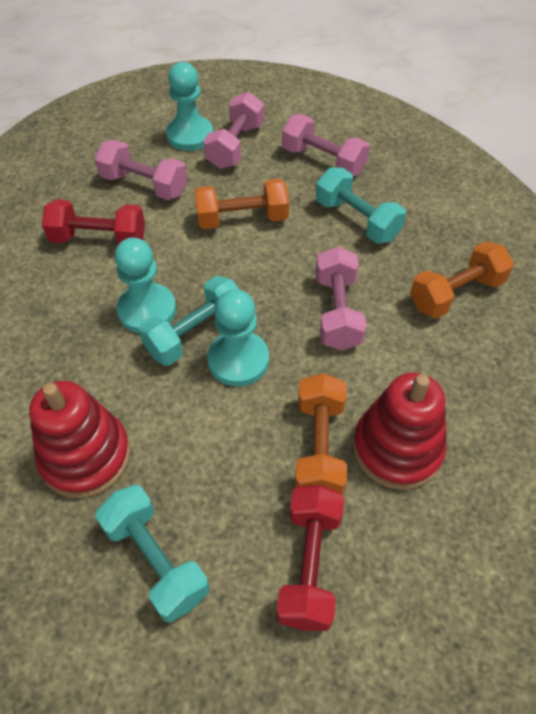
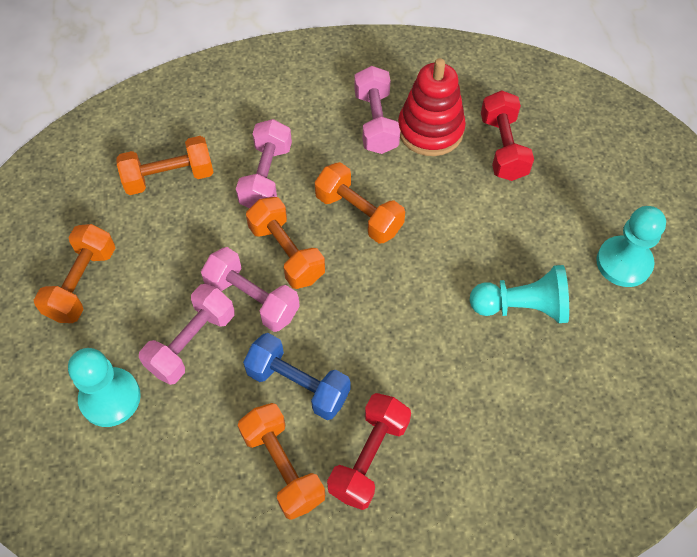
blue dumbbell: 0 -> 1
orange dumbbell: 3 -> 5
red stacking toy: 2 -> 1
turquoise dumbbell: 3 -> 0

